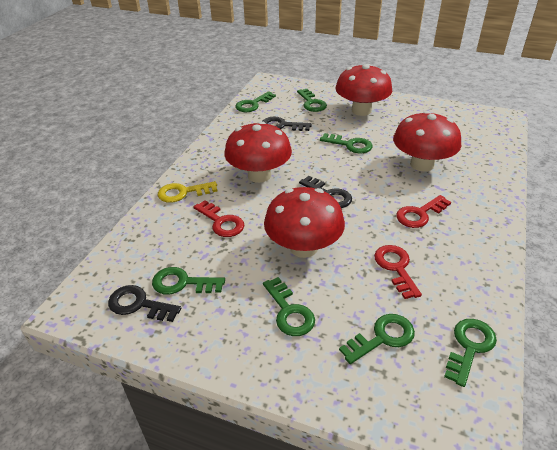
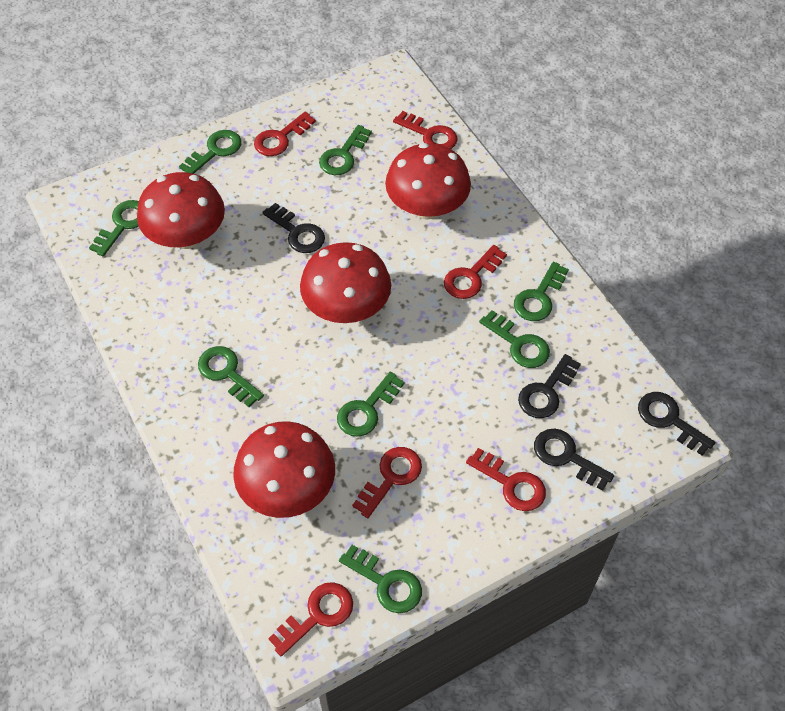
black key: 3 -> 4
green key: 7 -> 8
red key: 3 -> 6
yellow key: 1 -> 0

